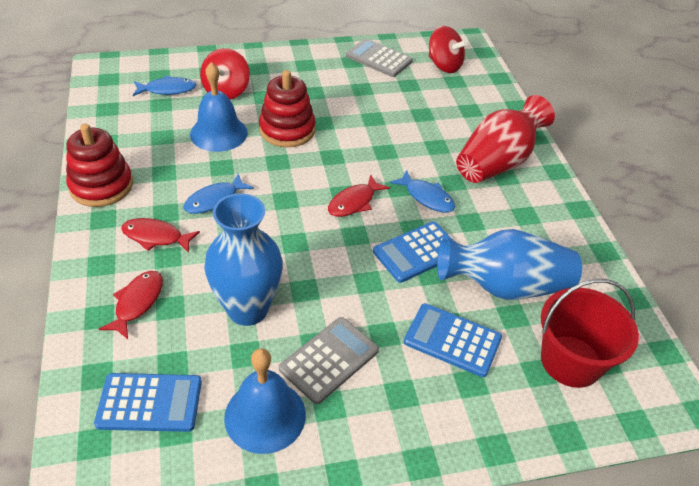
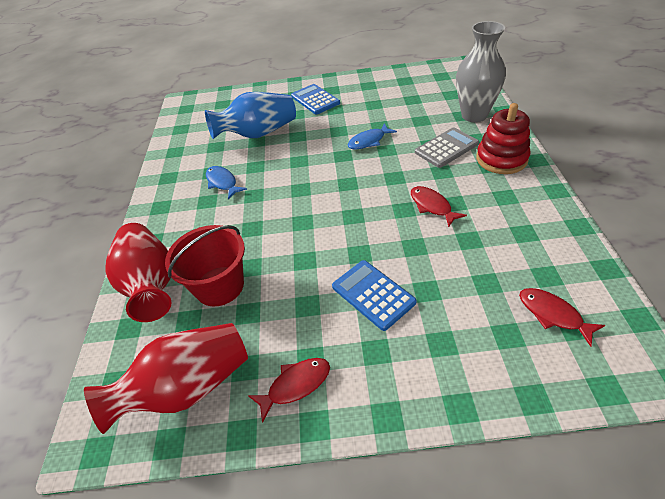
blue bell: 2 -> 0
blue calculator: 3 -> 2
blue fish: 3 -> 2
blue vase: 2 -> 1
grey calculator: 2 -> 1
grey vase: 0 -> 1
red spinning top: 2 -> 0
red stacking toy: 2 -> 1
red vase: 1 -> 2

